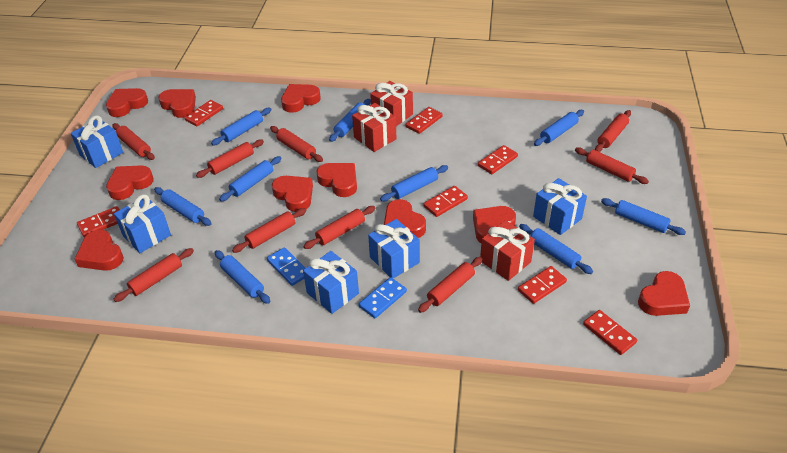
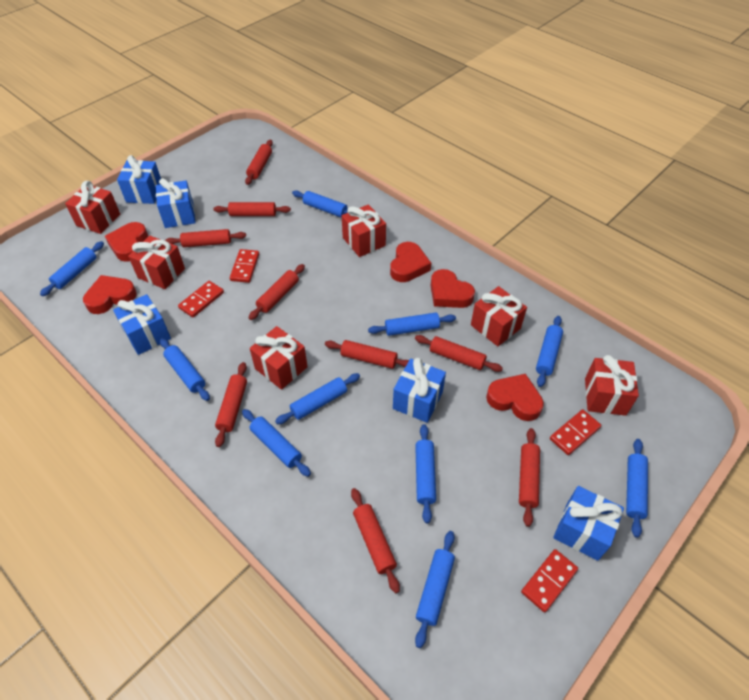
blue domino: 2 -> 0
blue rolling pin: 9 -> 10
red domino: 7 -> 4
red gift: 3 -> 6
red heart: 10 -> 5

